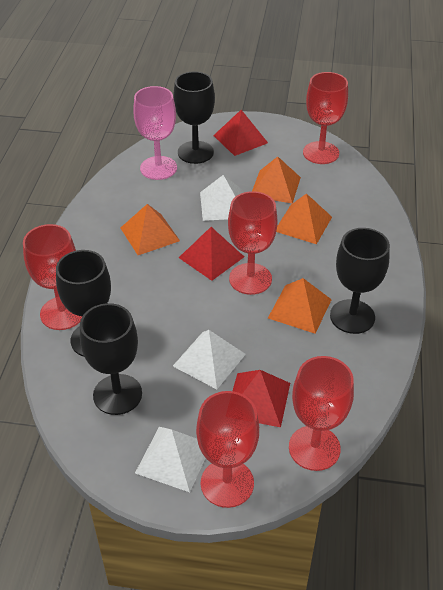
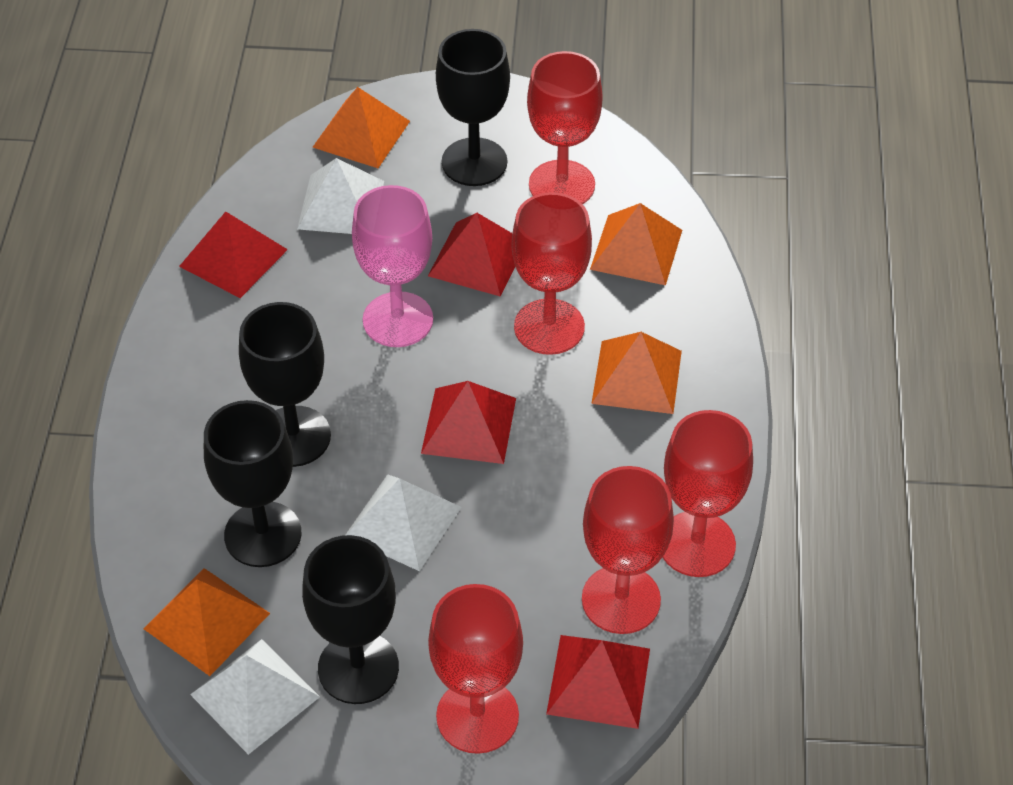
red pyramid: 3 -> 4

